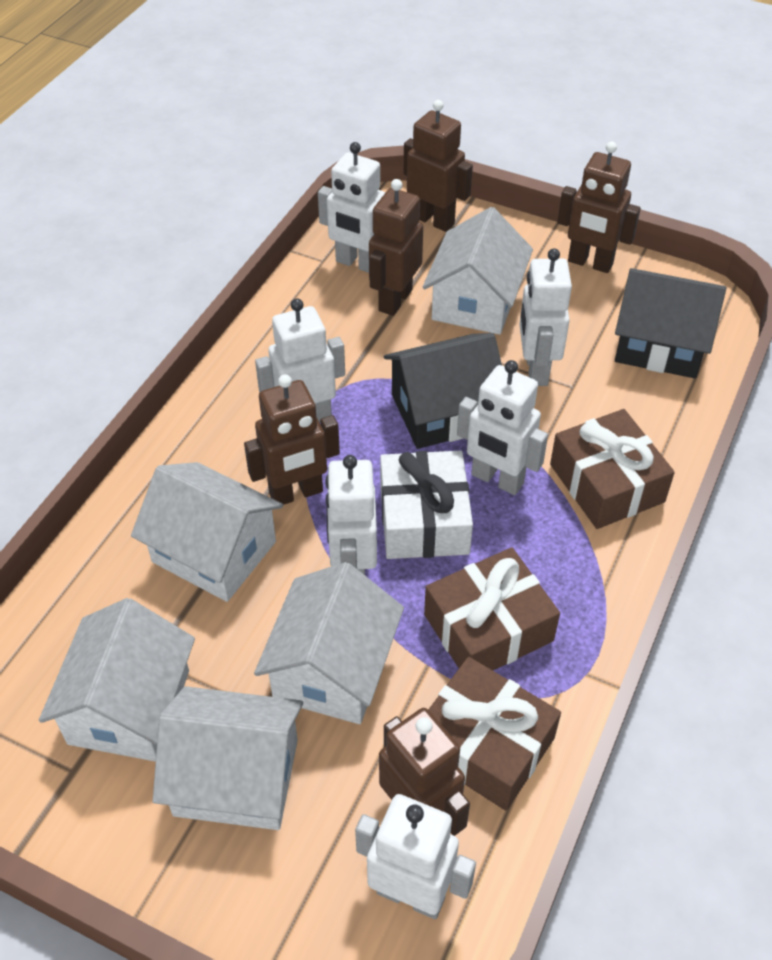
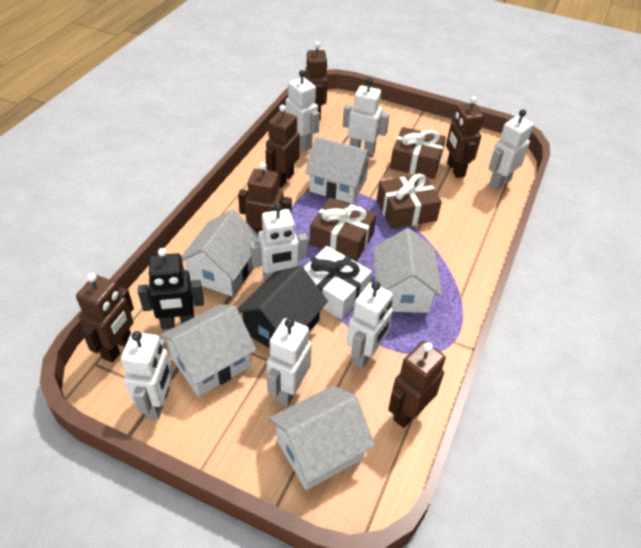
black house: 2 -> 1
black robot: 0 -> 1
brown robot: 5 -> 6
white robot: 6 -> 7

